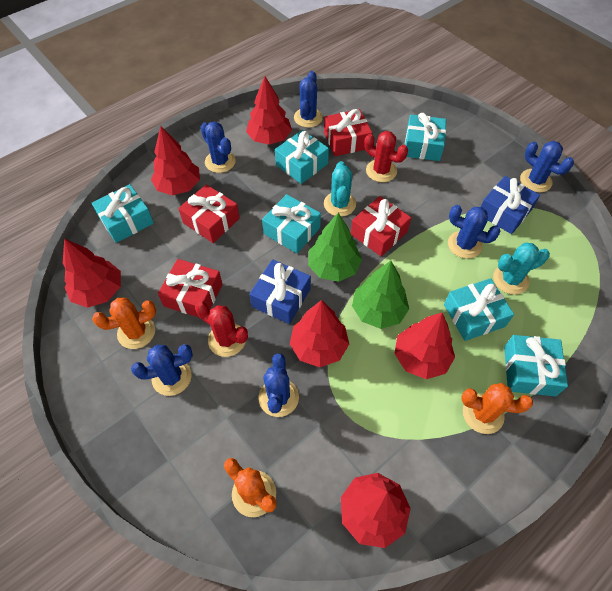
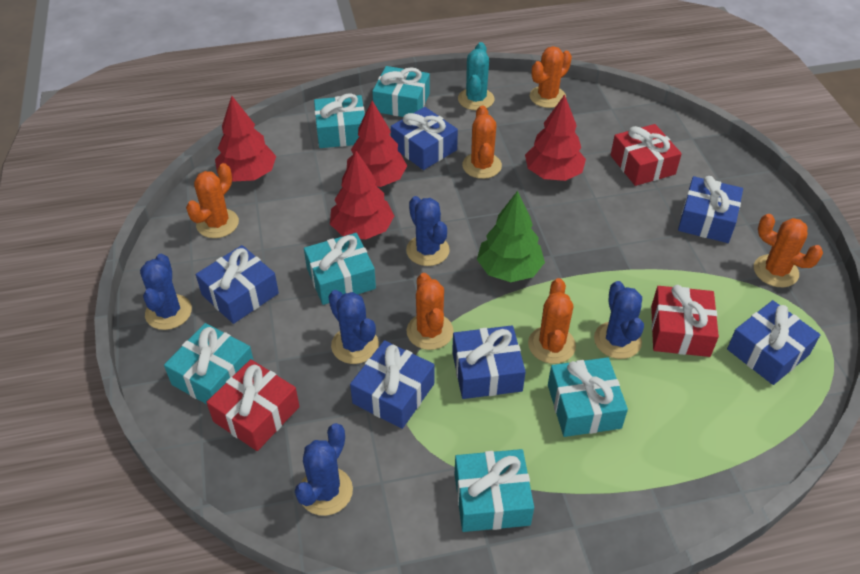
blue cactus: 6 -> 5
blue gift: 2 -> 6
green tree: 2 -> 1
orange cactus: 3 -> 6
red cactus: 2 -> 0
red gift: 4 -> 3
red tree: 6 -> 4
turquoise cactus: 2 -> 1

